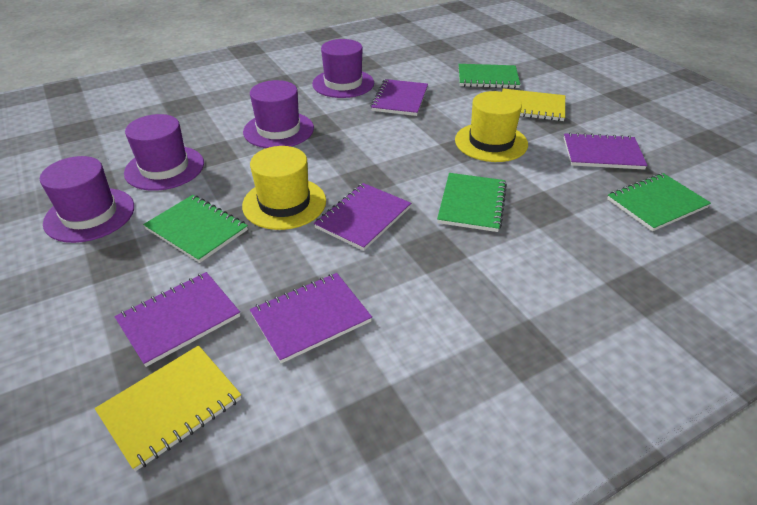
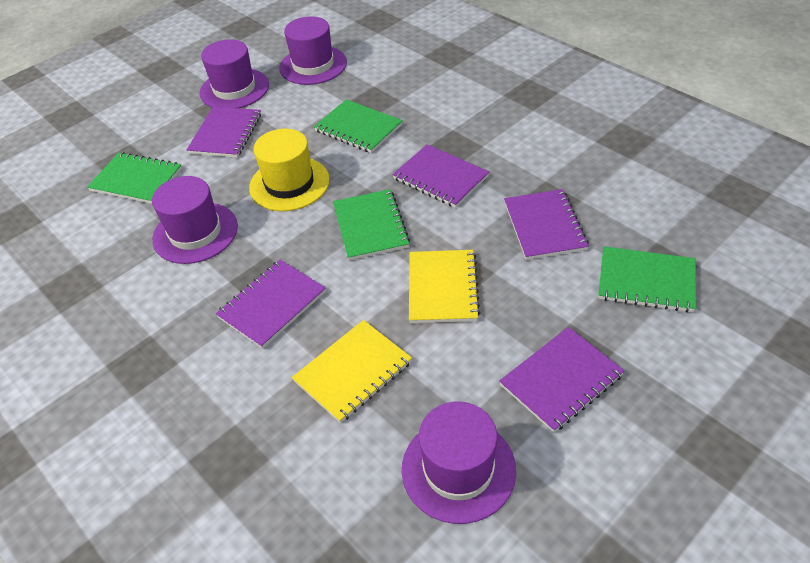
yellow hat: 2 -> 1

